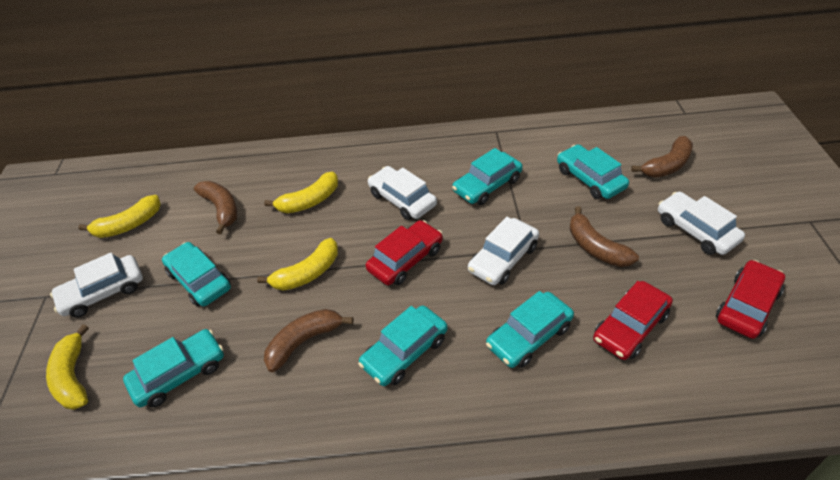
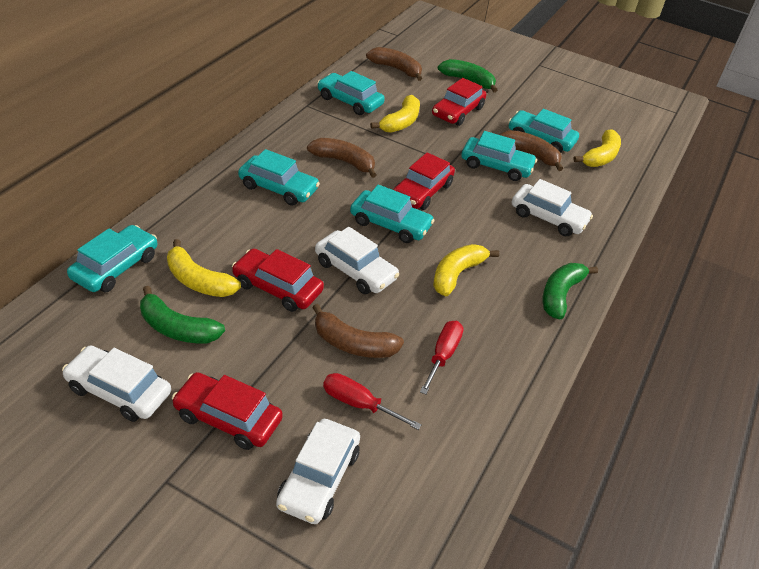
green banana: 0 -> 3
red car: 3 -> 4
red screwdriver: 0 -> 2

